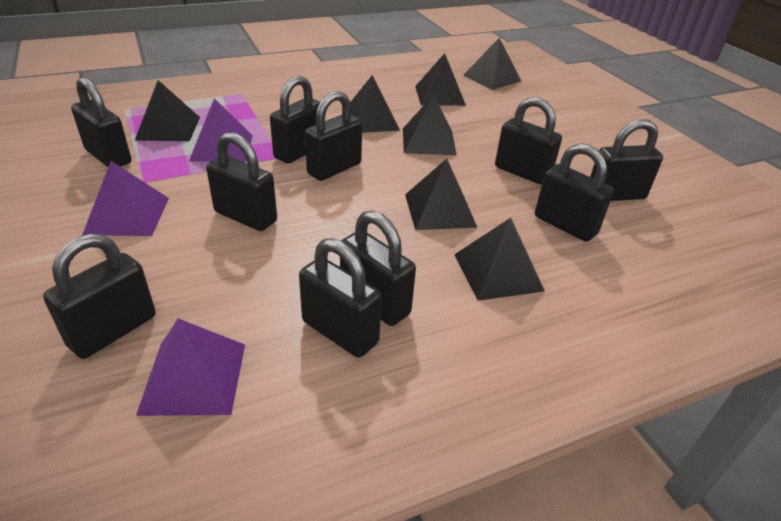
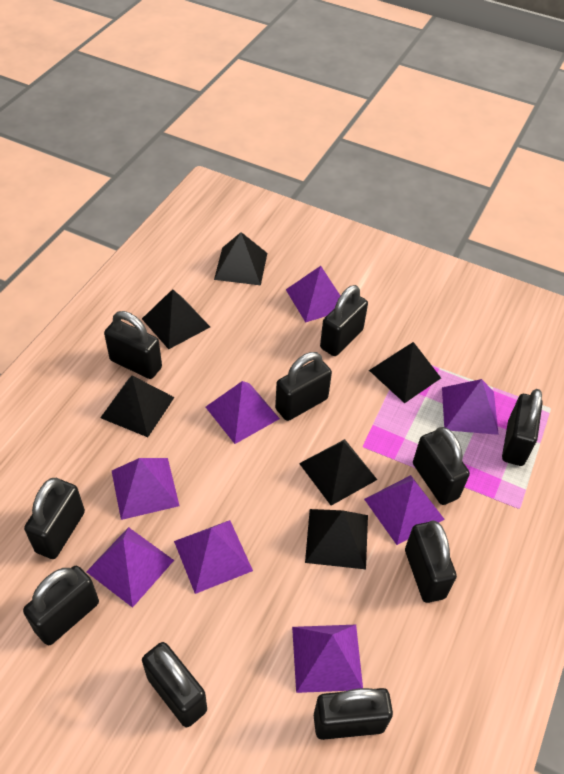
black pyramid: 7 -> 6
purple pyramid: 3 -> 8

